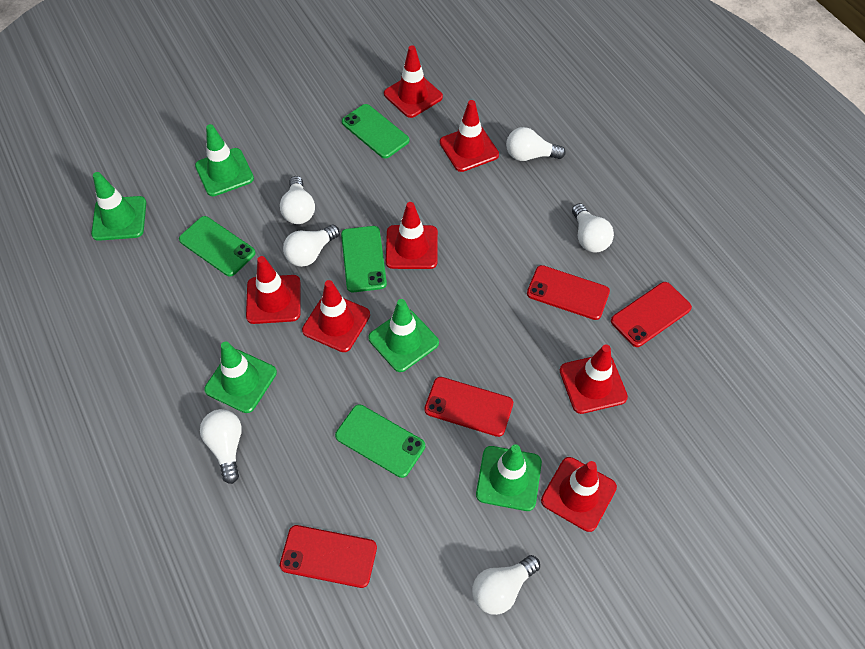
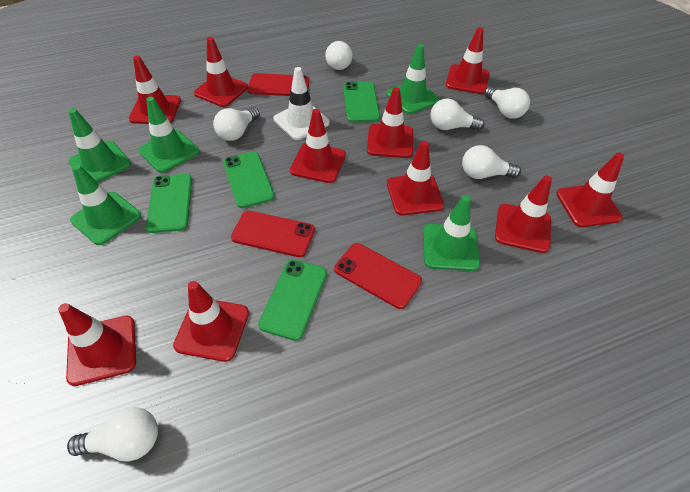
red phone: 4 -> 3
red traffic cone: 7 -> 10
white traffic cone: 0 -> 1

